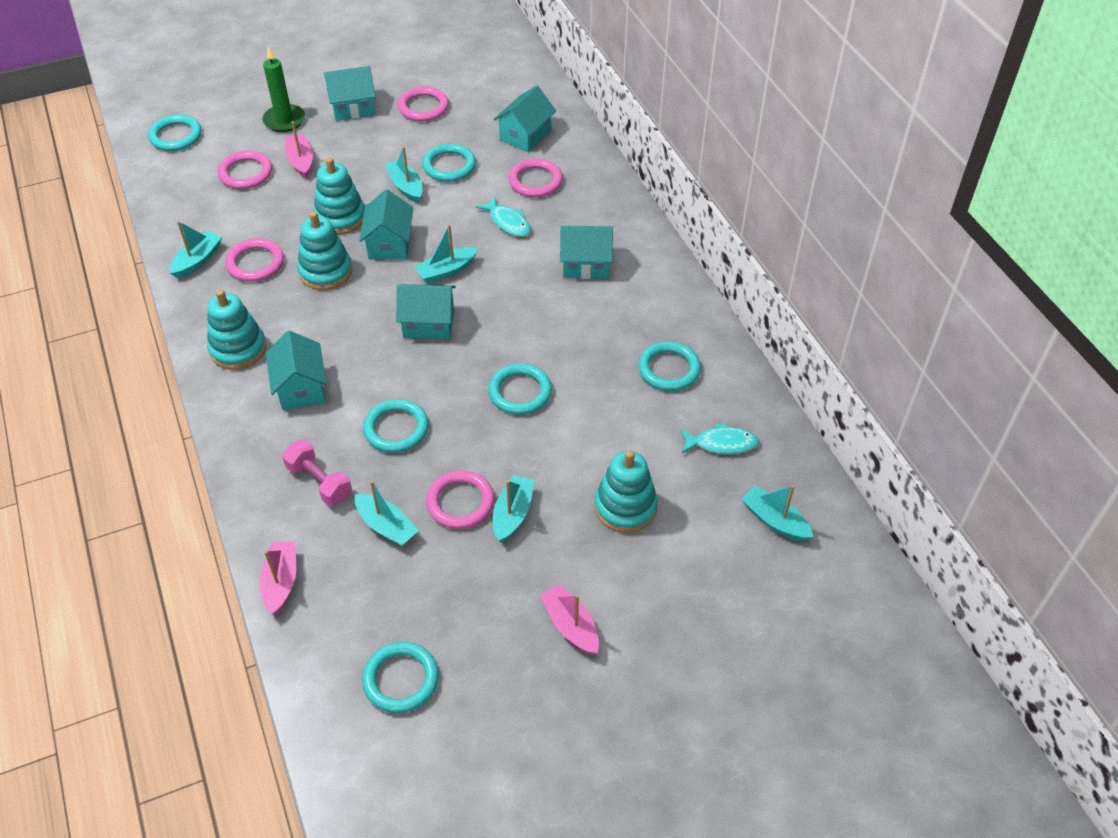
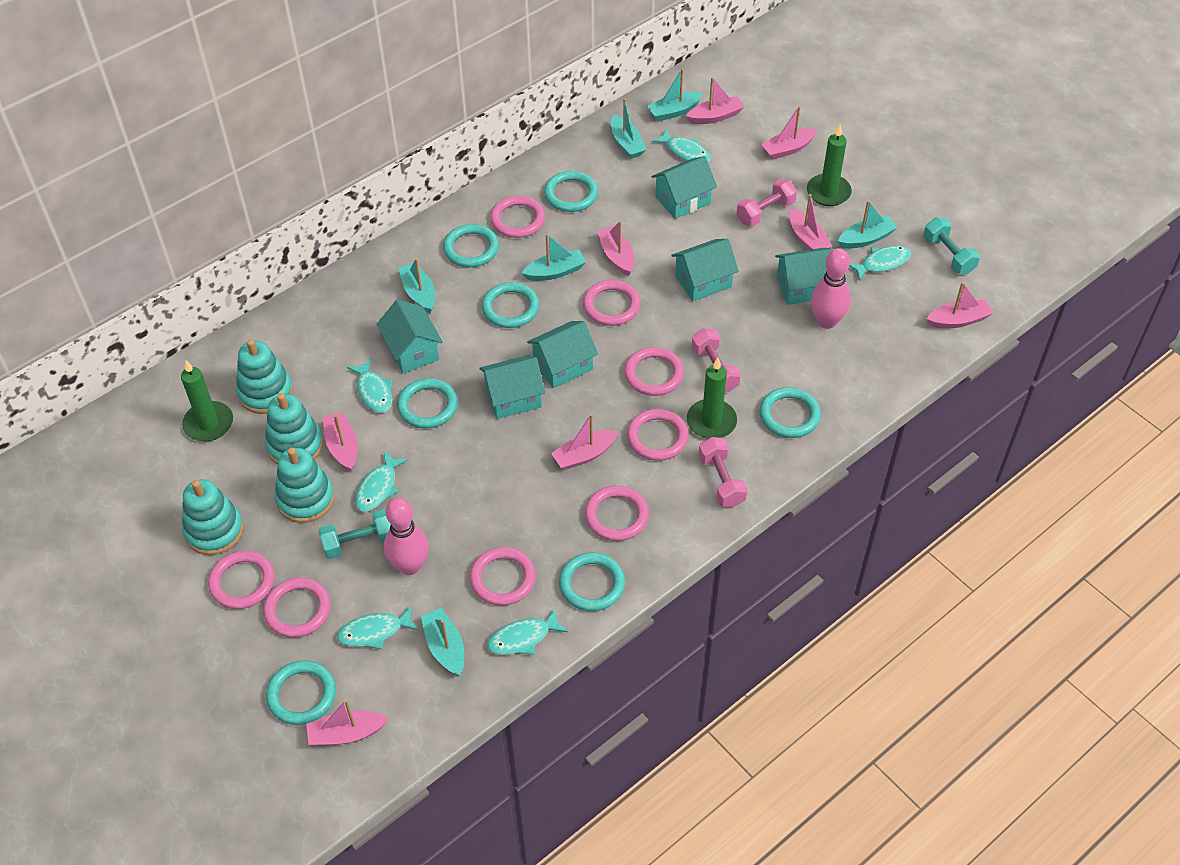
green candle: 1 -> 3
pink boat: 3 -> 8
pink bowling pin: 0 -> 2
pink dumbbell: 1 -> 3
pink ring: 5 -> 8
turquoise dumbbell: 0 -> 2
turquoise fish: 2 -> 6
turquoise ring: 6 -> 7

